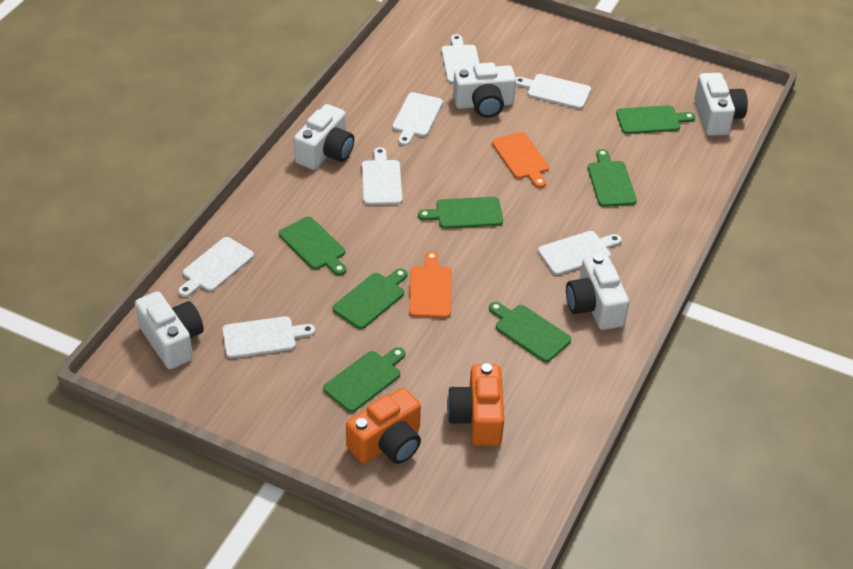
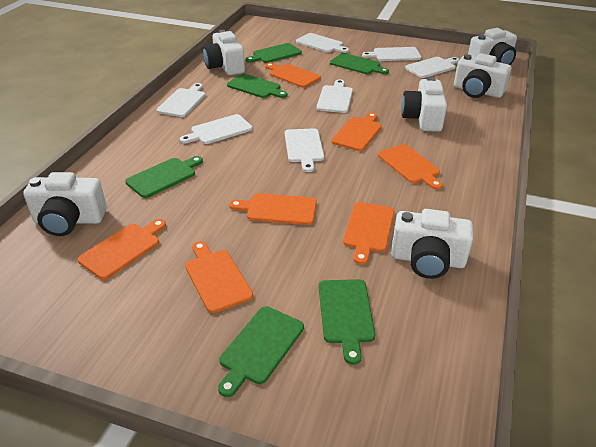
green cutting board: 7 -> 6
orange camera: 2 -> 0
orange cutting board: 2 -> 7
white camera: 5 -> 6

